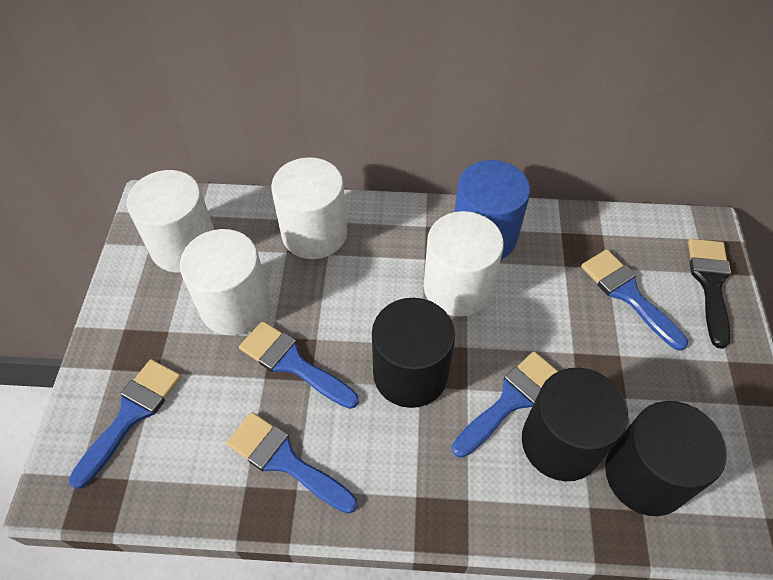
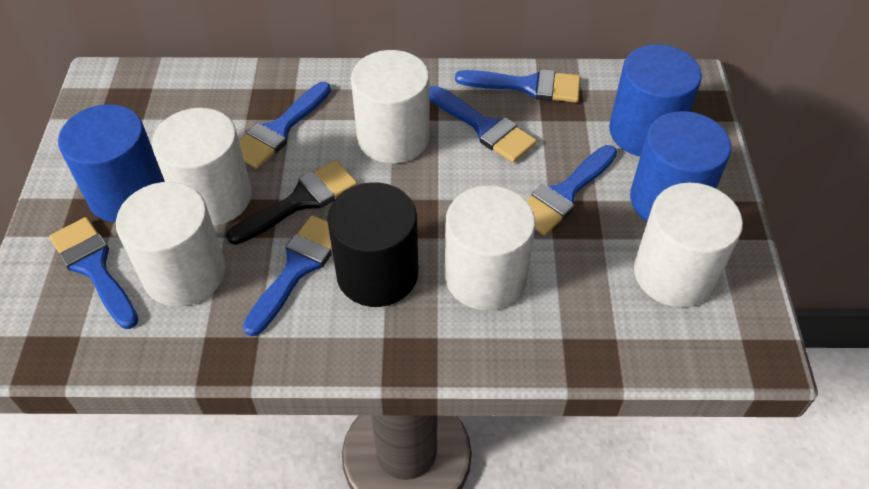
black cylinder: 3 -> 1
blue brush: 5 -> 6
blue cylinder: 1 -> 3
white cylinder: 4 -> 5

